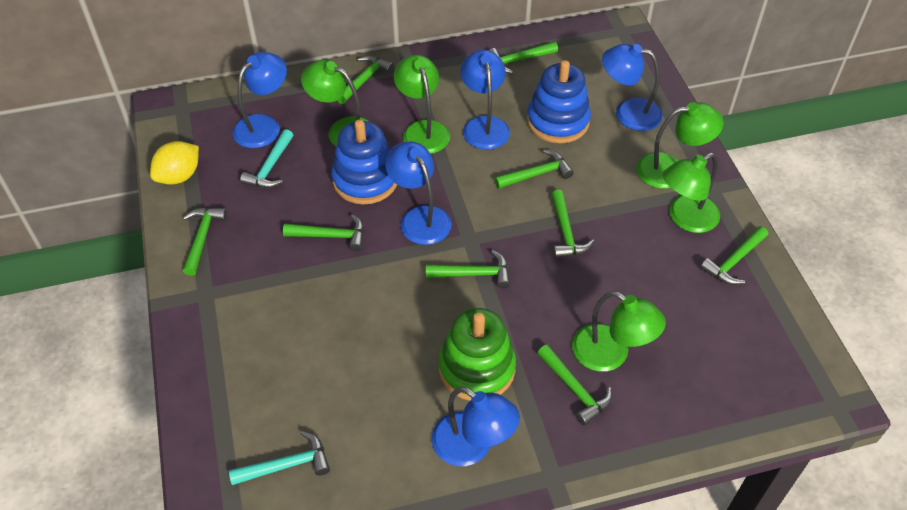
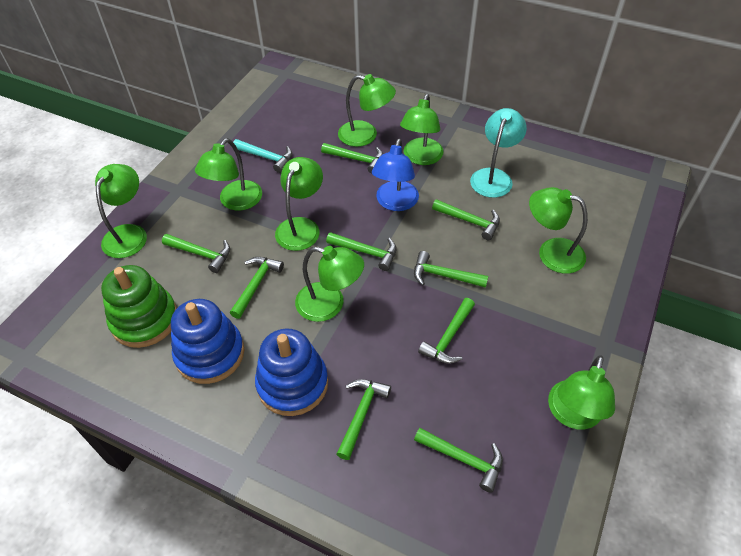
blue lamp: 5 -> 1
green lamp: 5 -> 8
turquoise hammer: 2 -> 1
turquoise lamp: 0 -> 1
yellow lemon: 1 -> 0

